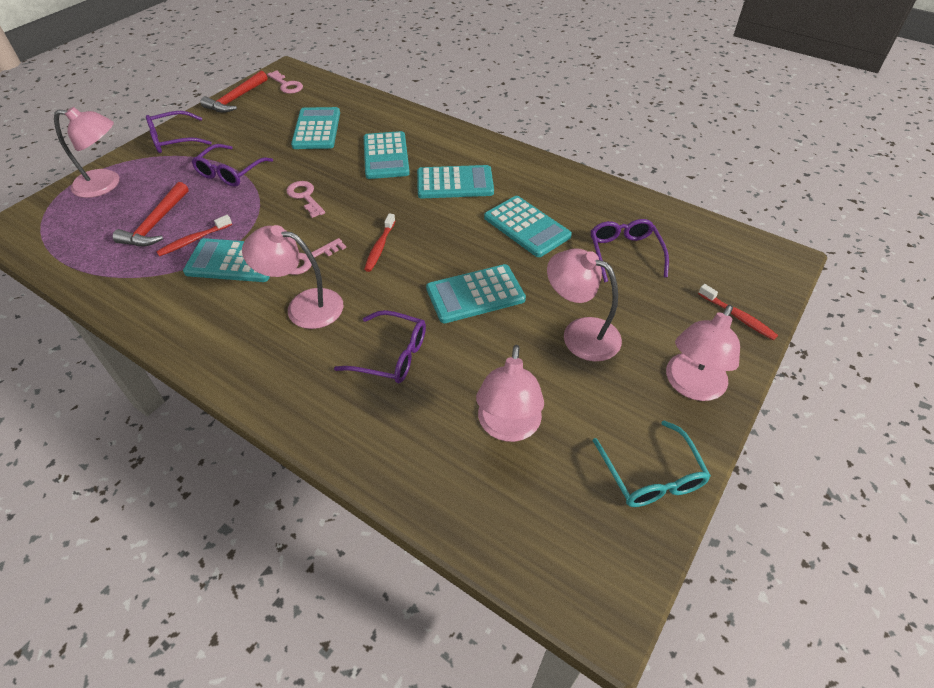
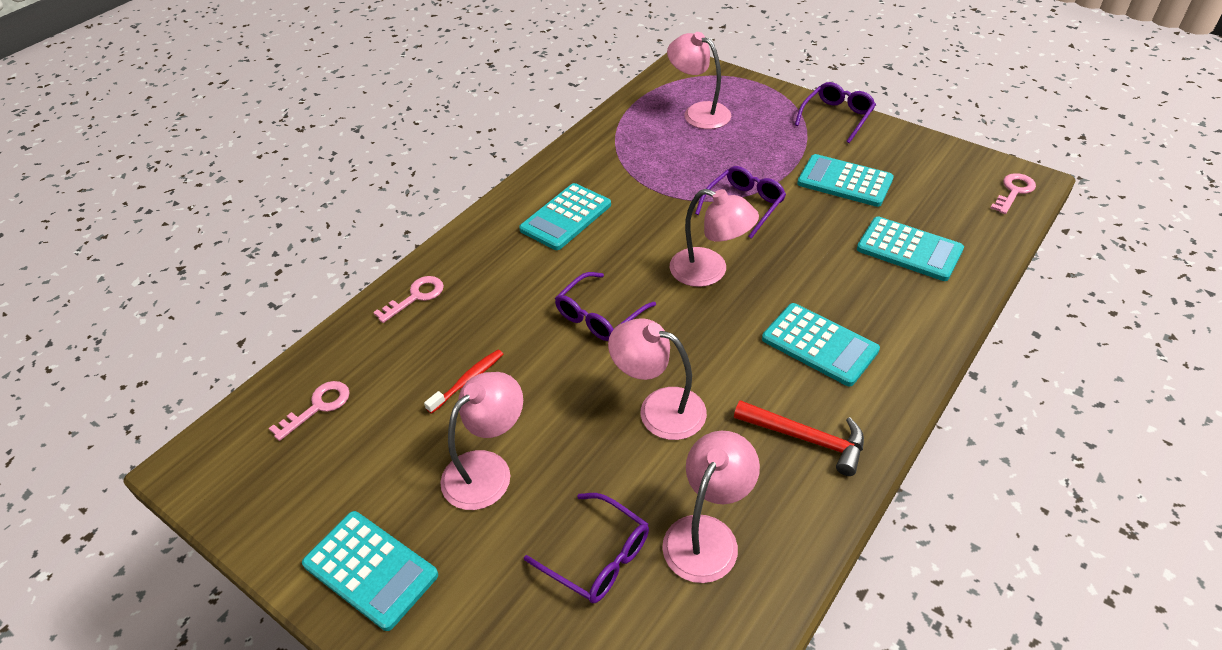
red hammer: 2 -> 1
red toothbrush: 3 -> 1
turquoise calculator: 6 -> 5
turquoise glasses: 1 -> 0

